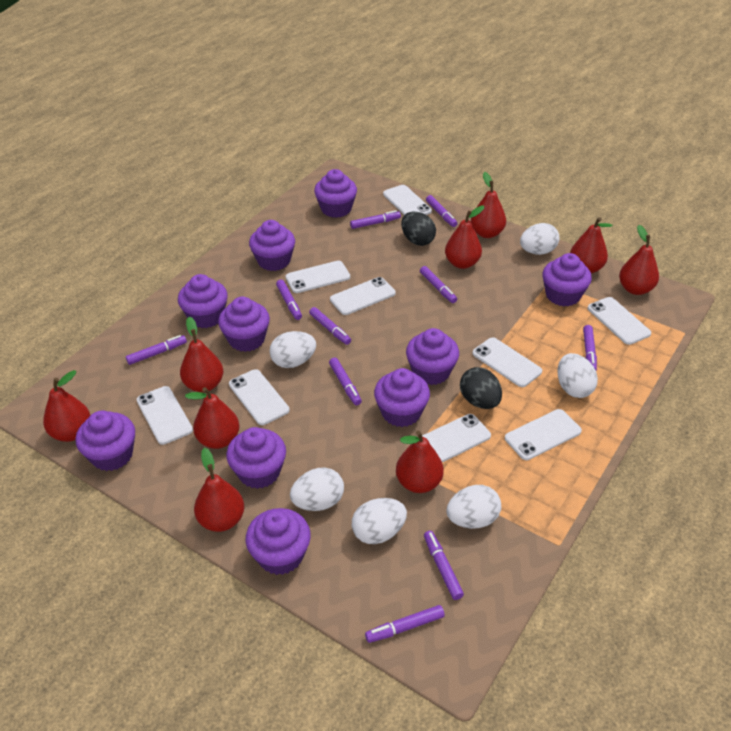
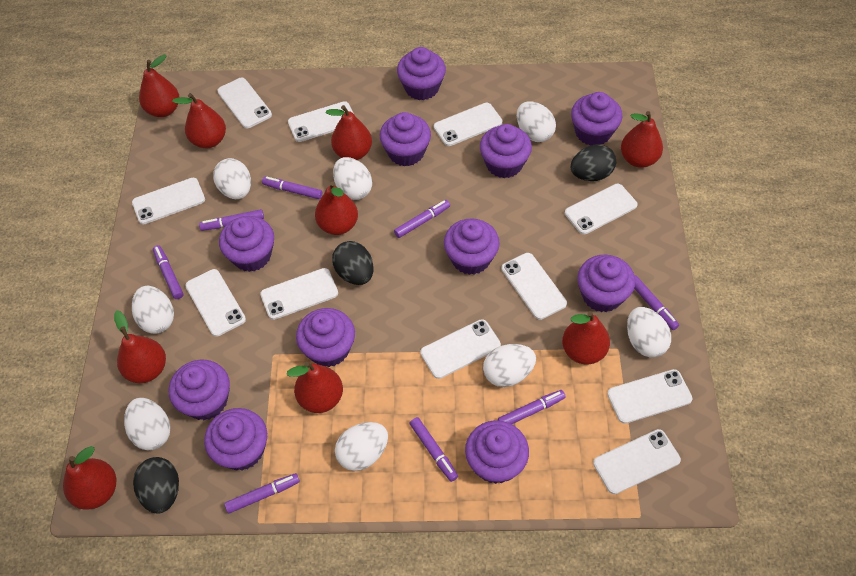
black egg: 2 -> 3
purple cupcake: 10 -> 11
purple marker: 10 -> 8
white egg: 6 -> 8
white phone: 9 -> 11

